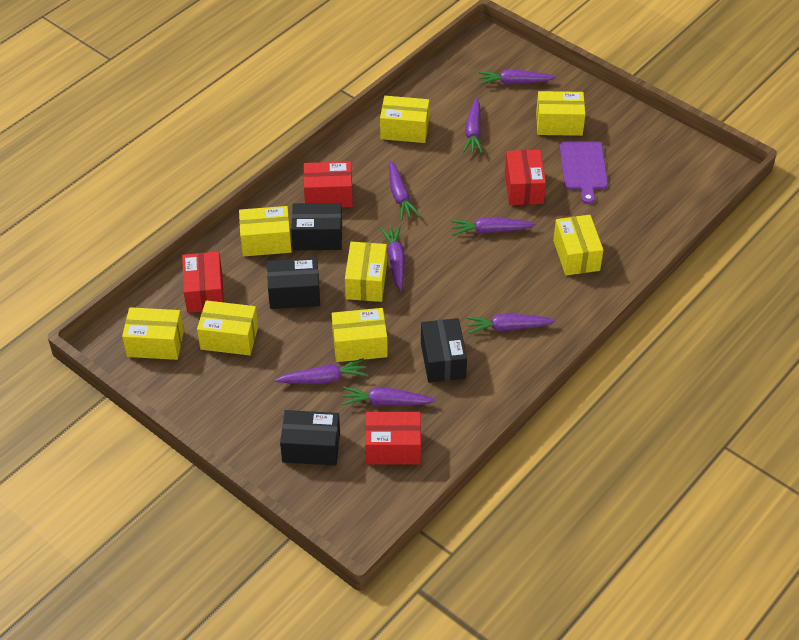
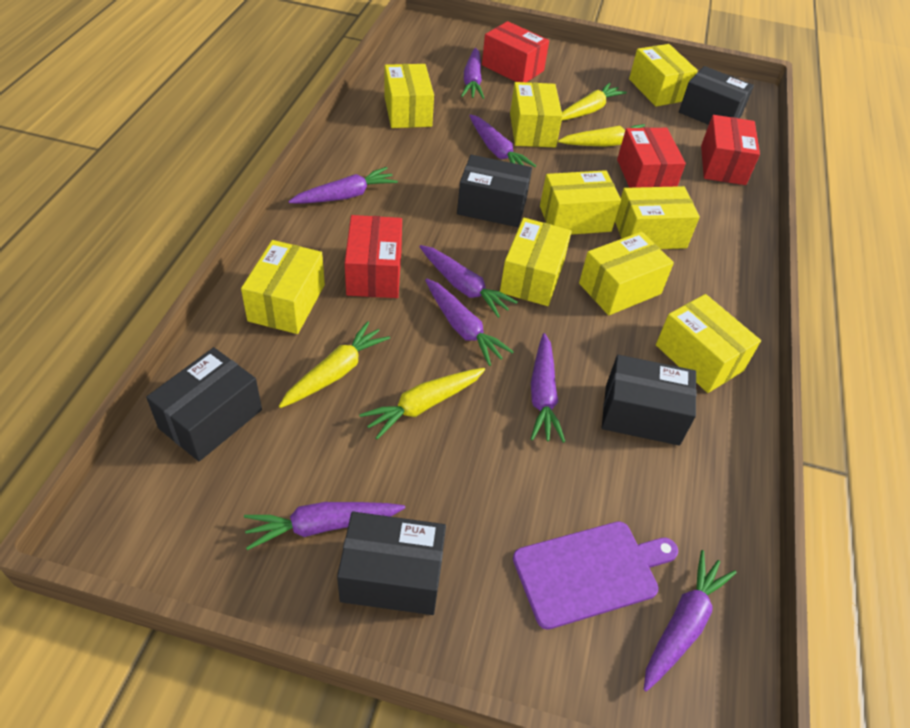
black box: 4 -> 5
yellow box: 8 -> 9
yellow carrot: 0 -> 4

